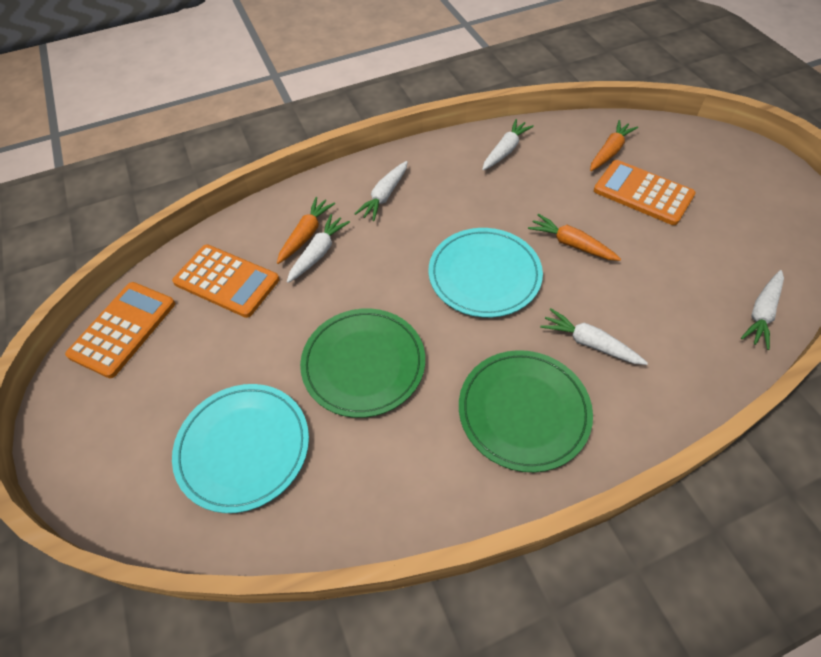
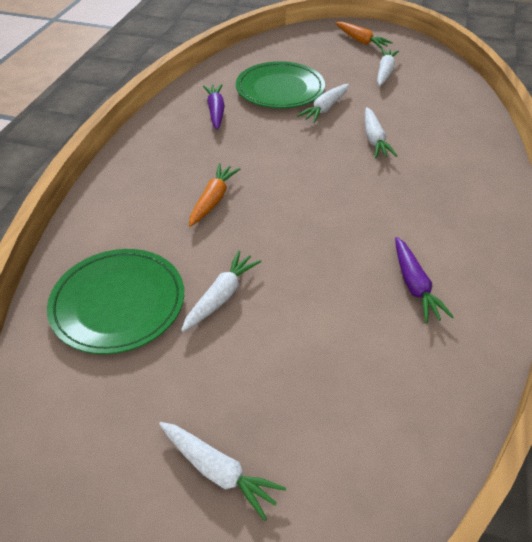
orange calculator: 3 -> 0
orange carrot: 3 -> 2
purple carrot: 0 -> 2
turquoise plate: 2 -> 0

